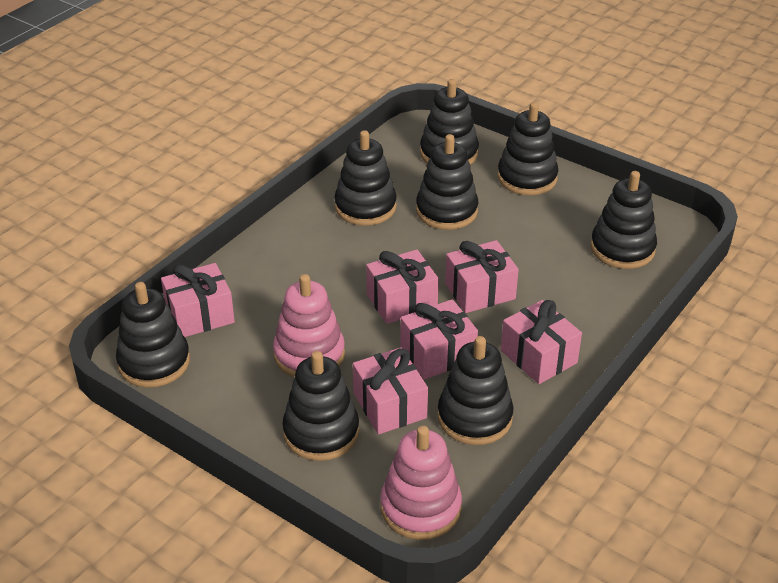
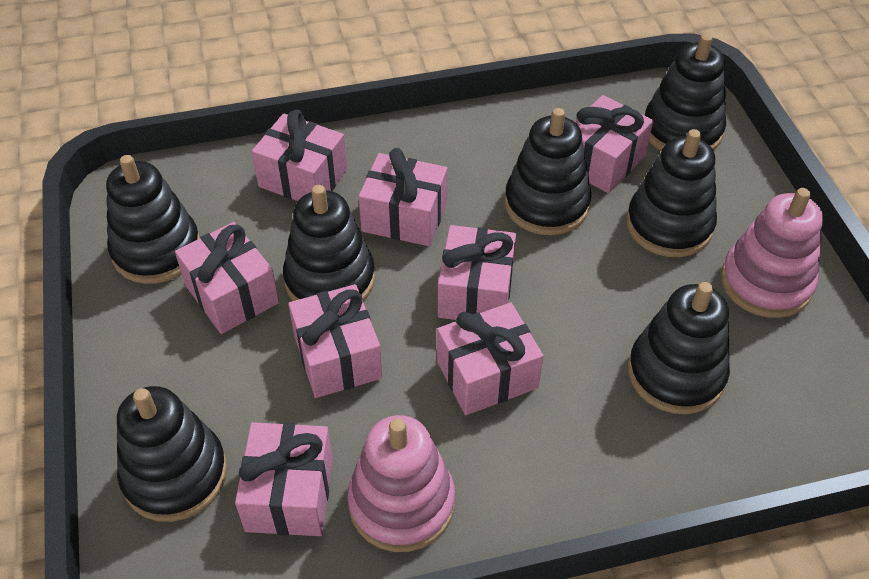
black stacking toy: 8 -> 7
pink gift: 6 -> 8

